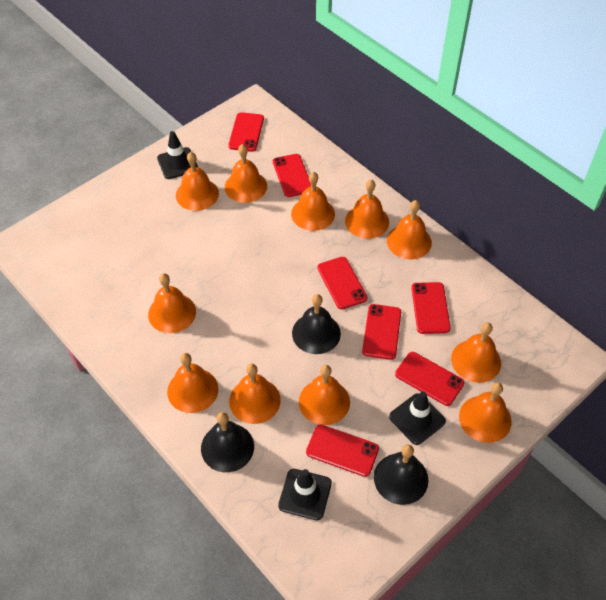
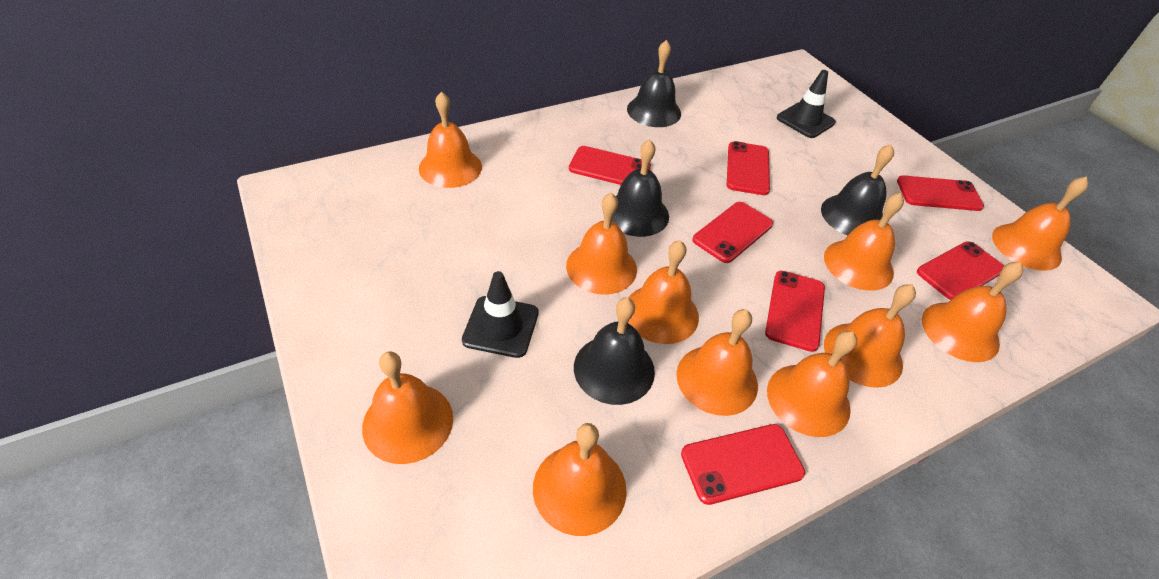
black bell: 3 -> 4
black traffic cone: 3 -> 2

